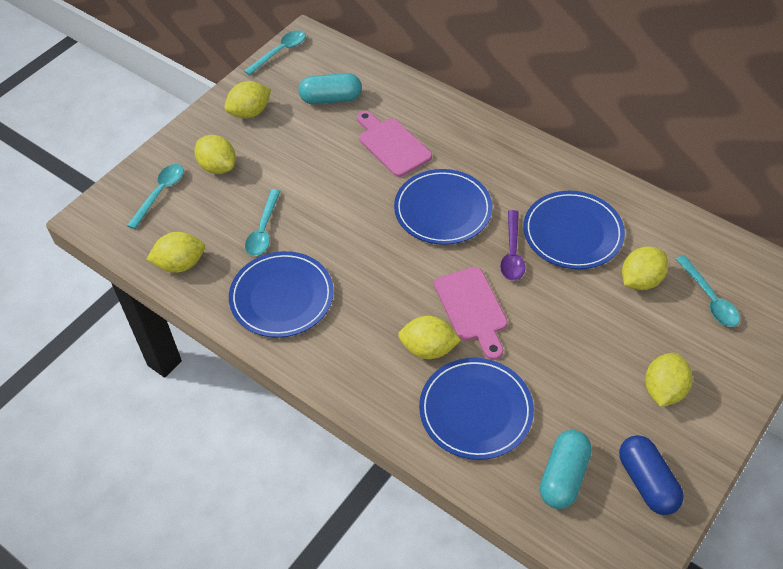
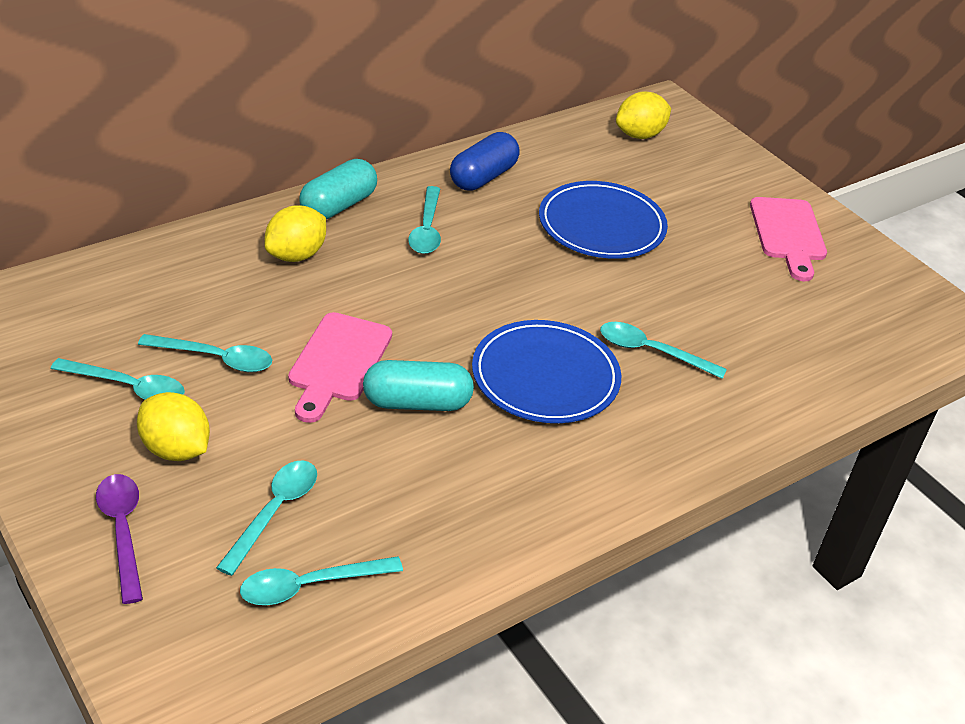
blue plate: 4 -> 2
turquoise spoon: 4 -> 6
yellow lemon: 6 -> 3

